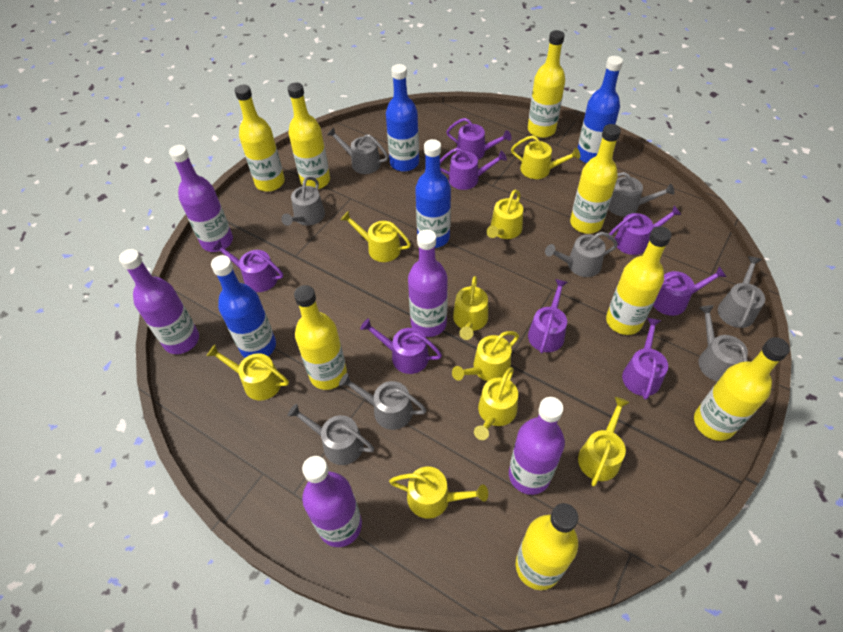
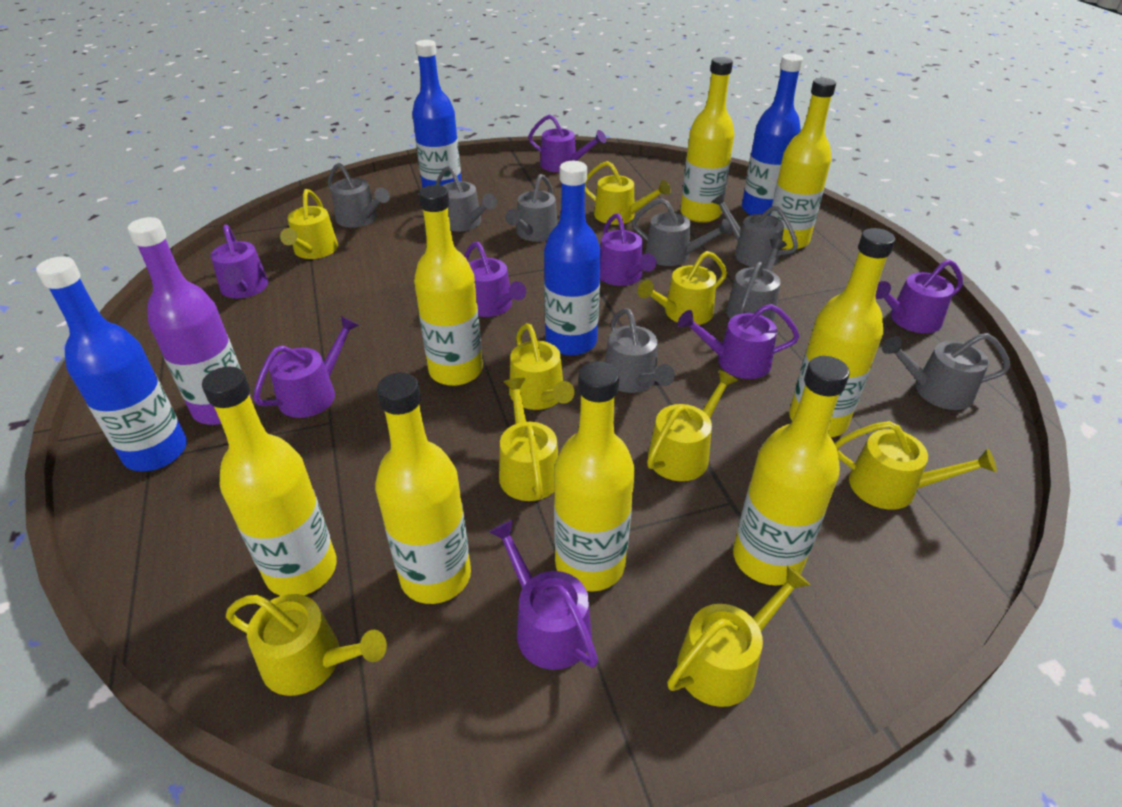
purple bottle: 5 -> 1

